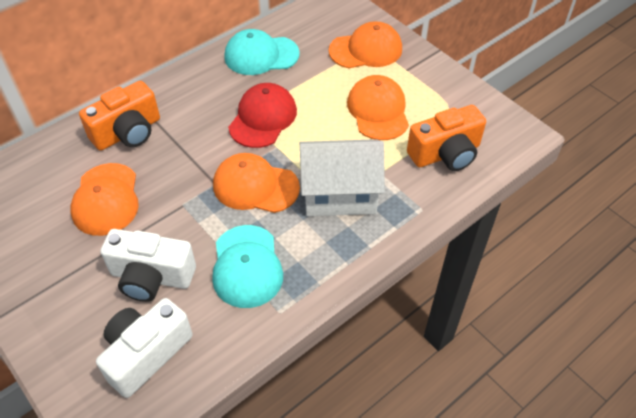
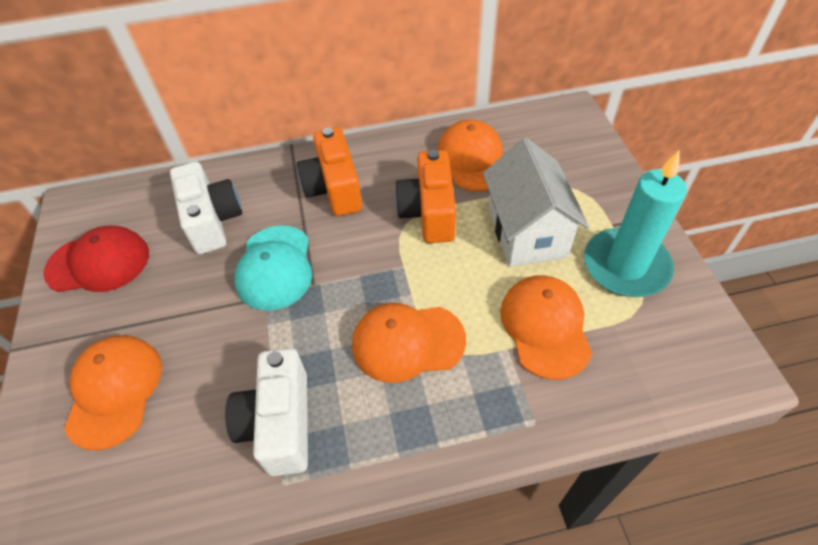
turquoise candle: 0 -> 1
turquoise cap: 2 -> 1

